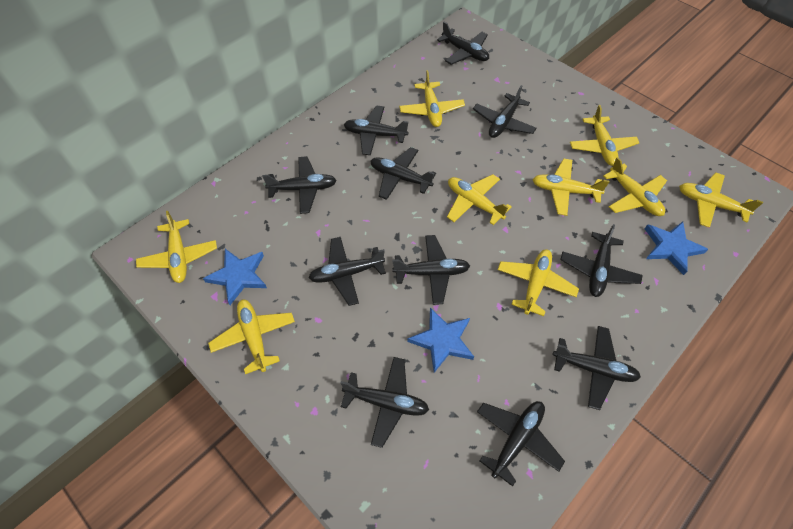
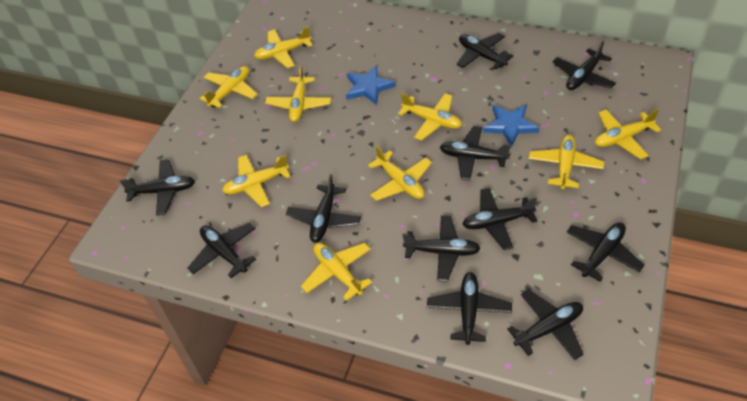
blue star: 3 -> 2

